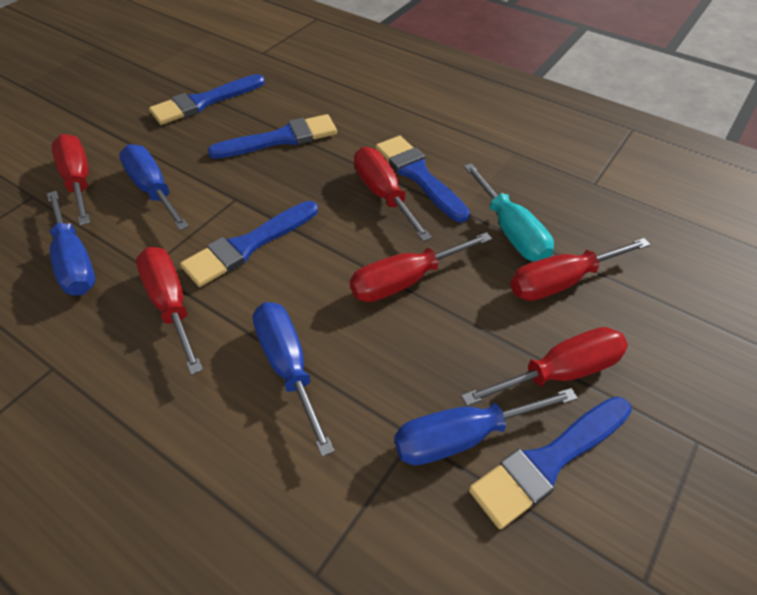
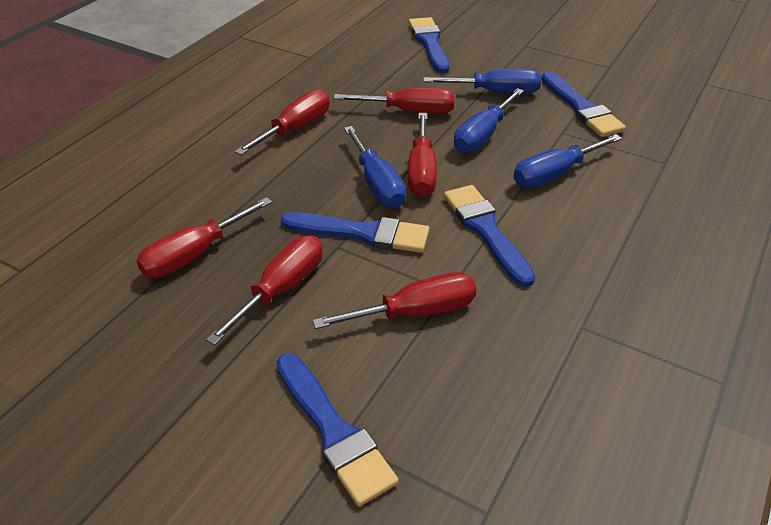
turquoise screwdriver: 1 -> 0

